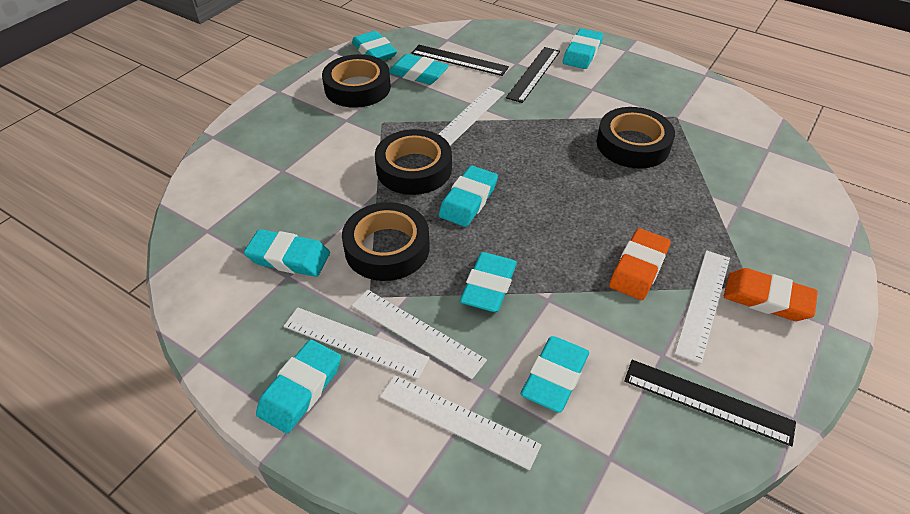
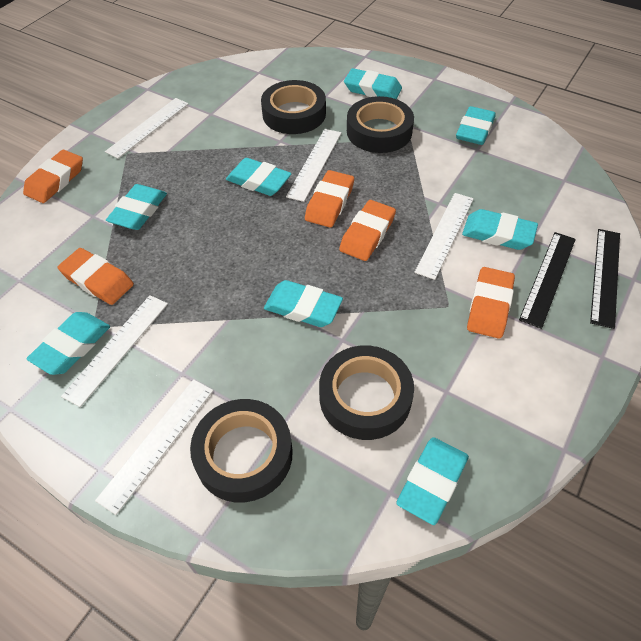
black ruler: 3 -> 2
orange eraser: 2 -> 5

